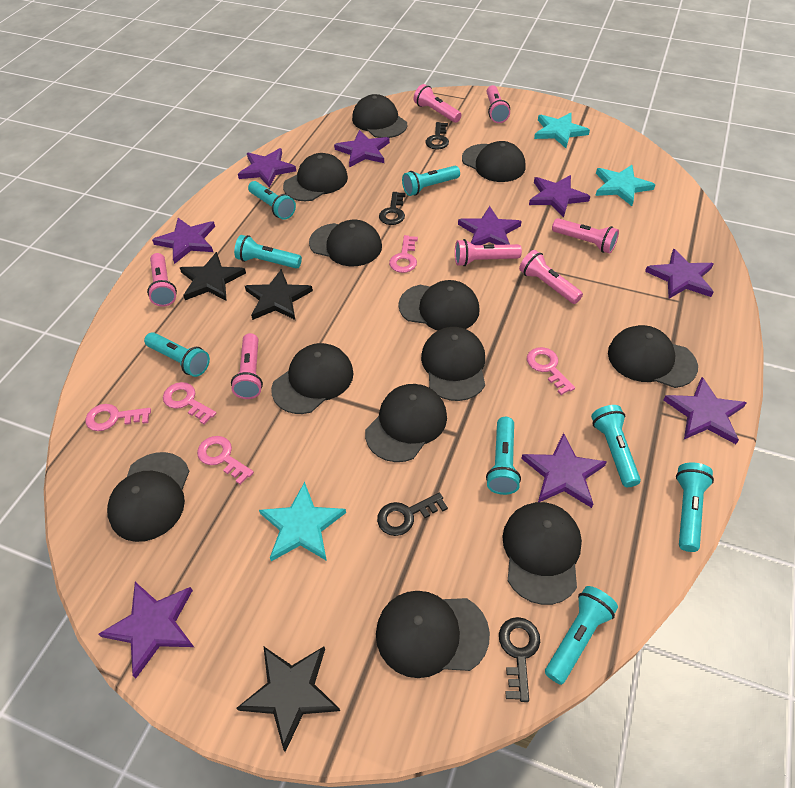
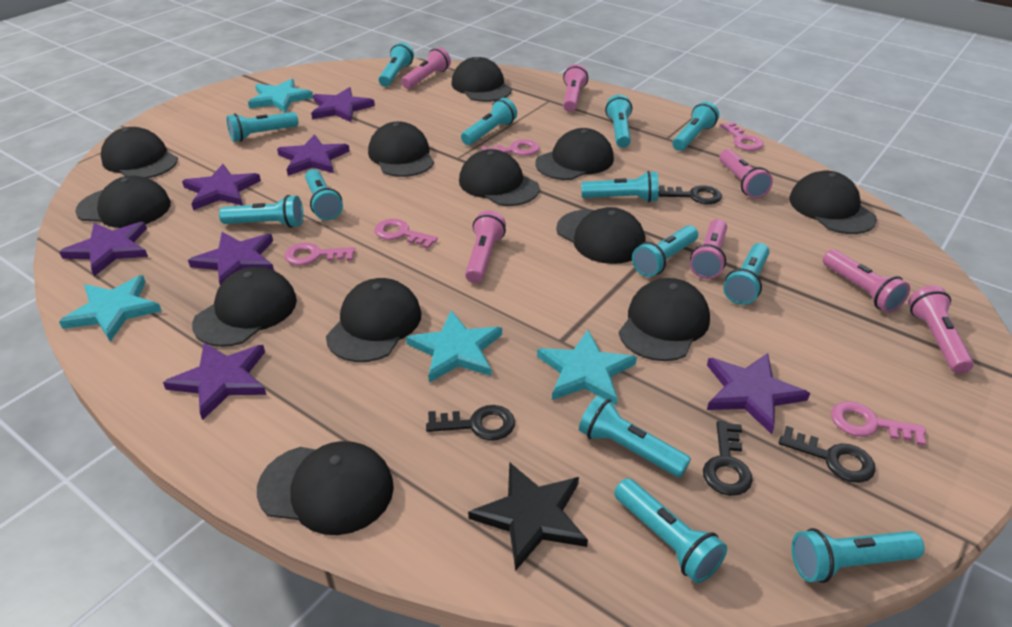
black star: 3 -> 1
purple star: 9 -> 7
turquoise flashlight: 8 -> 13
turquoise star: 3 -> 4

